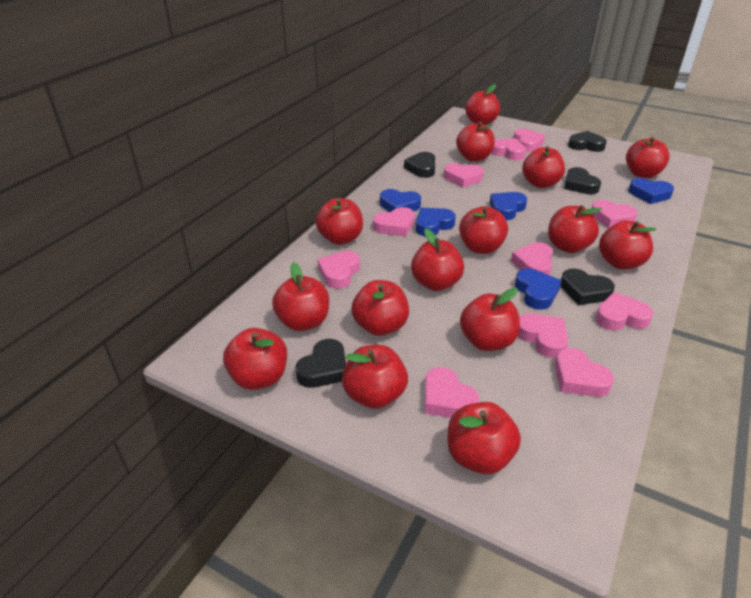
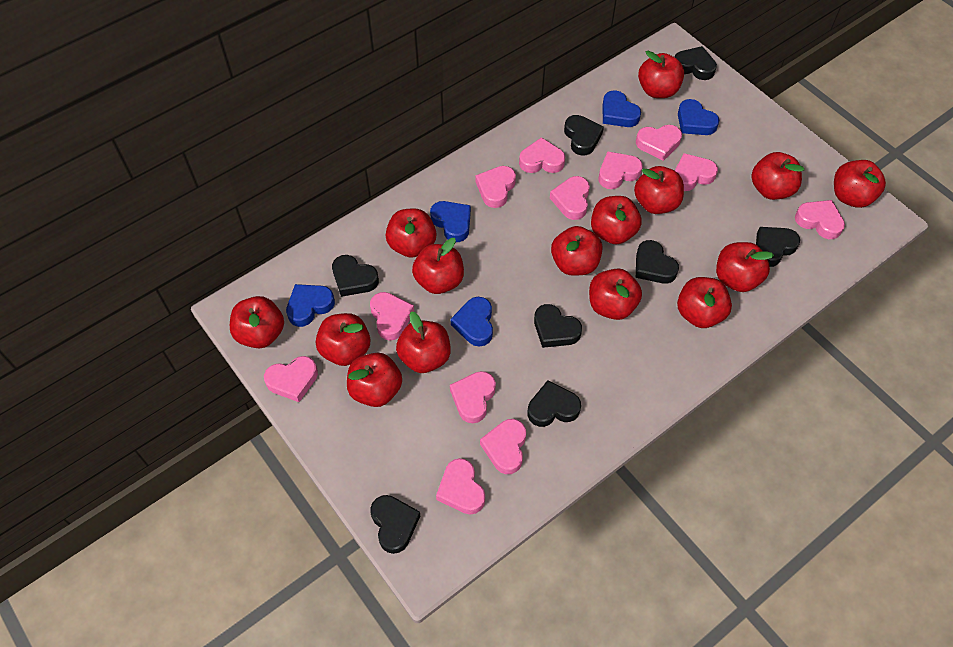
black heart: 5 -> 8
pink heart: 11 -> 12

